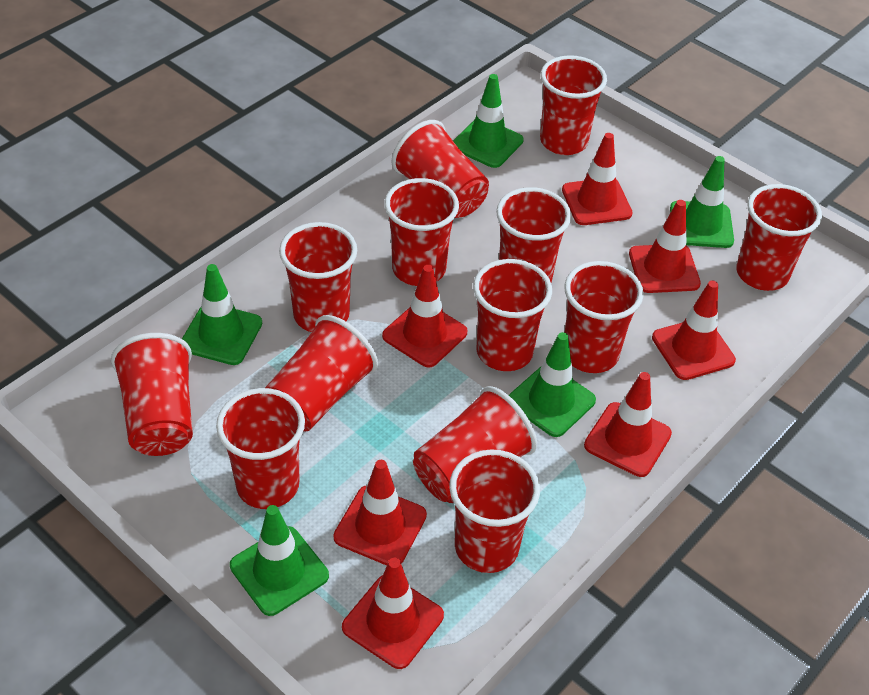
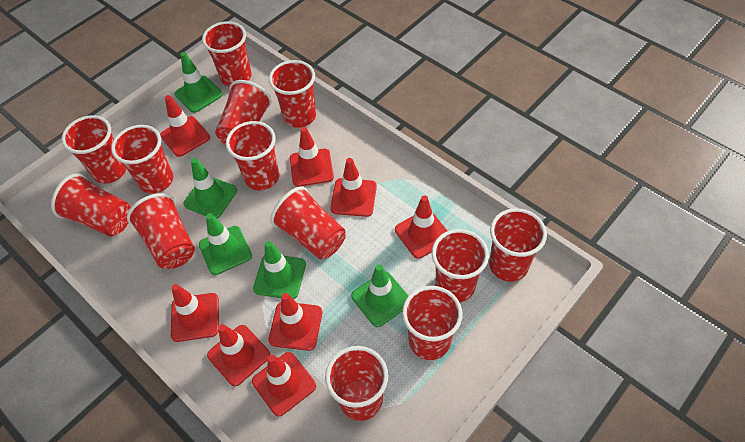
red traffic cone: 7 -> 8

